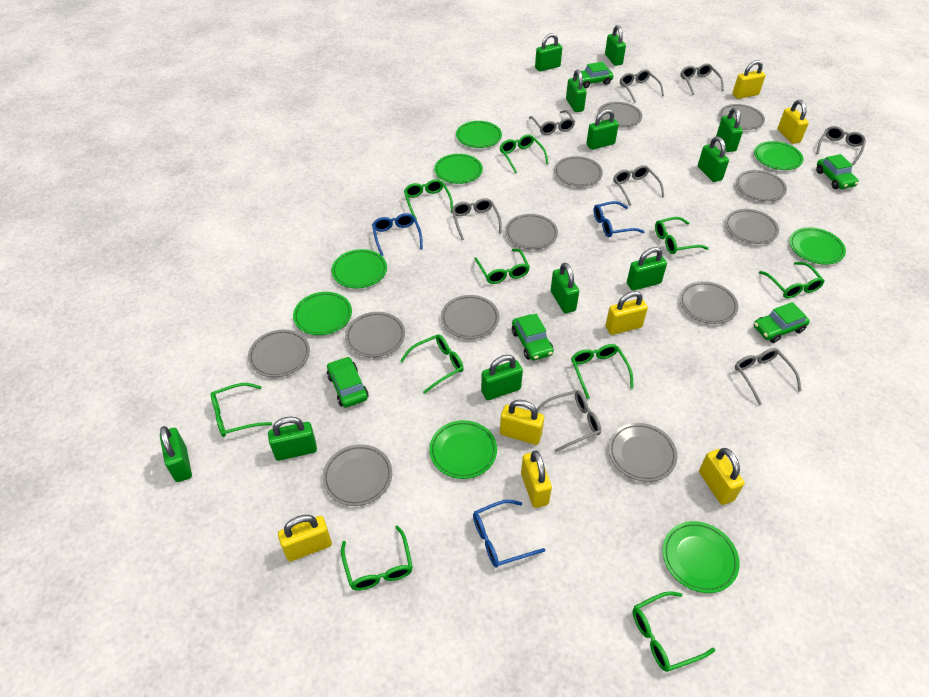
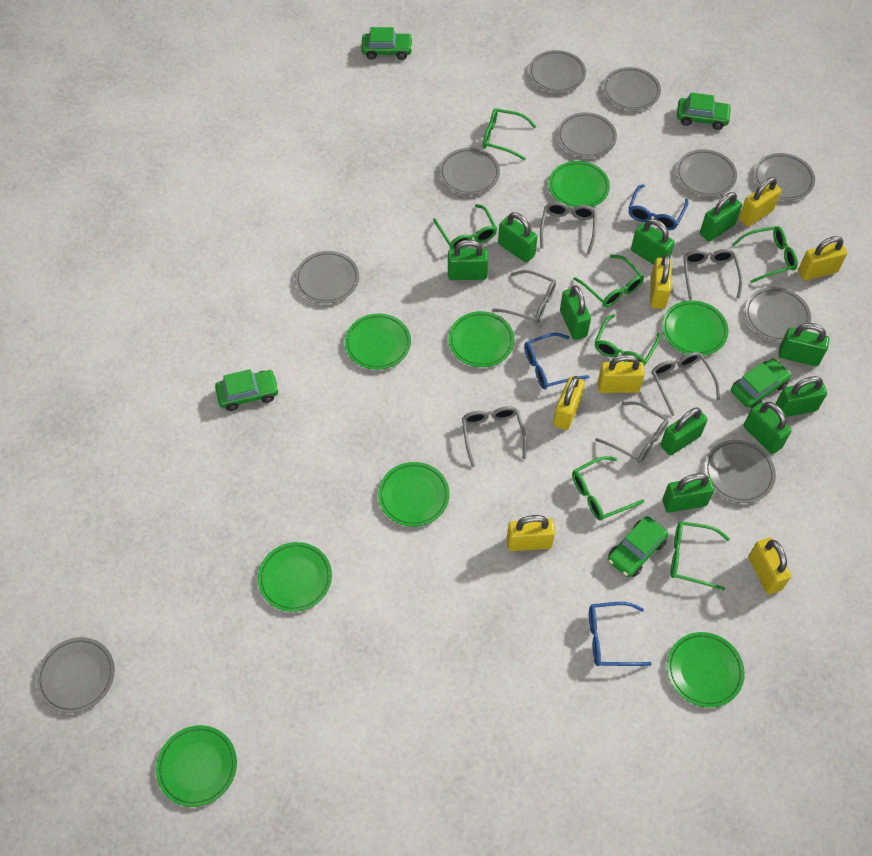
green glasses: 10 -> 7
green padlock: 11 -> 10
grey glasses: 8 -> 6
grey plate: 12 -> 10

